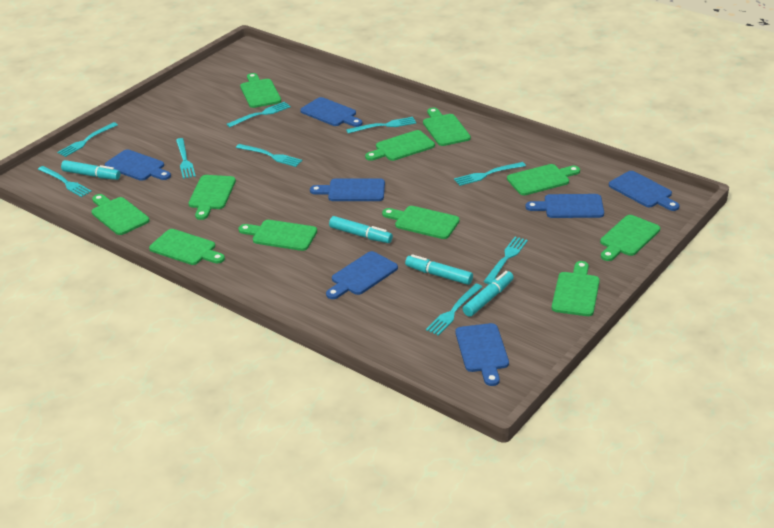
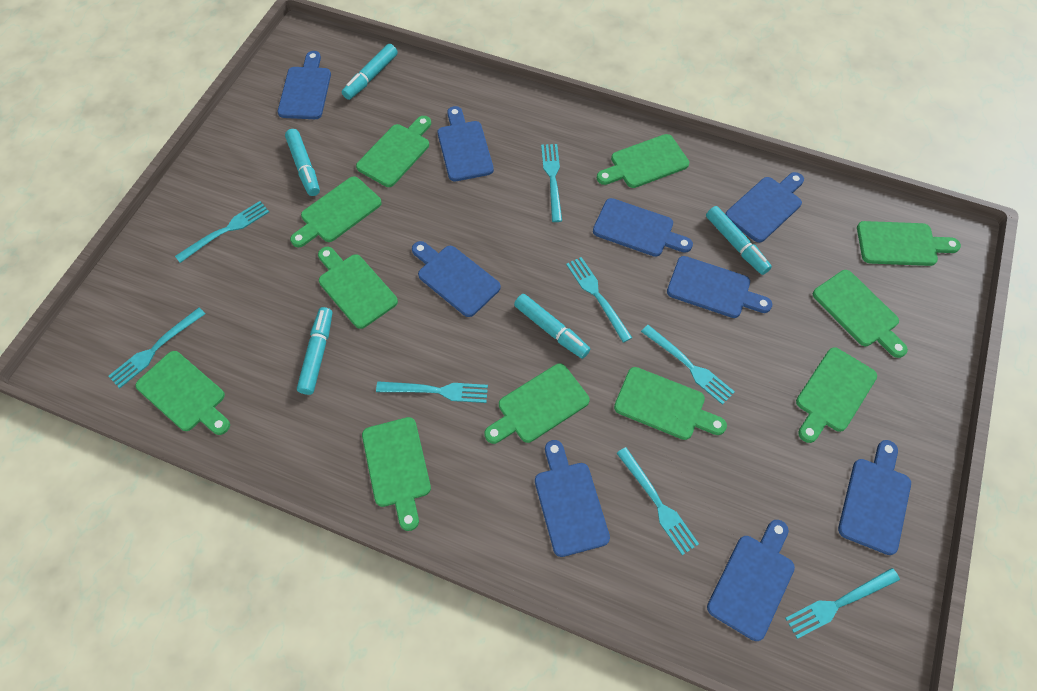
blue cutting board: 7 -> 9
turquoise fork: 9 -> 8
turquoise marker: 4 -> 5

